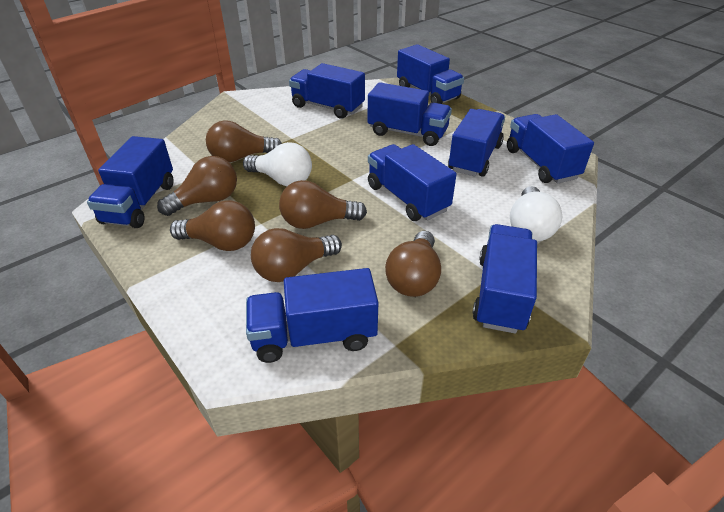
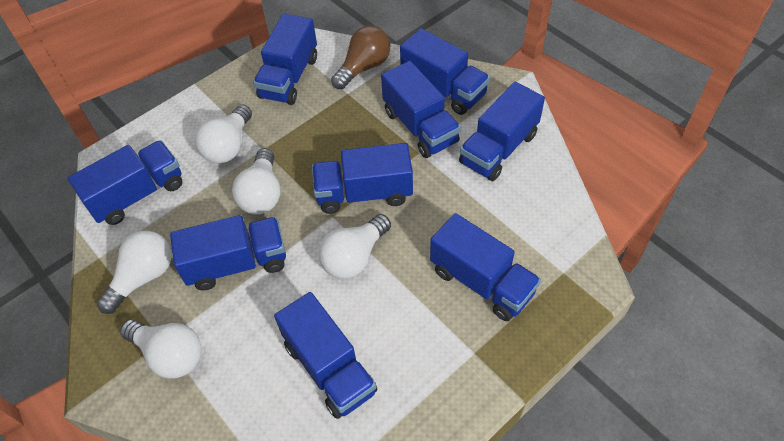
brown light bulb: 6 -> 1
white light bulb: 2 -> 5

